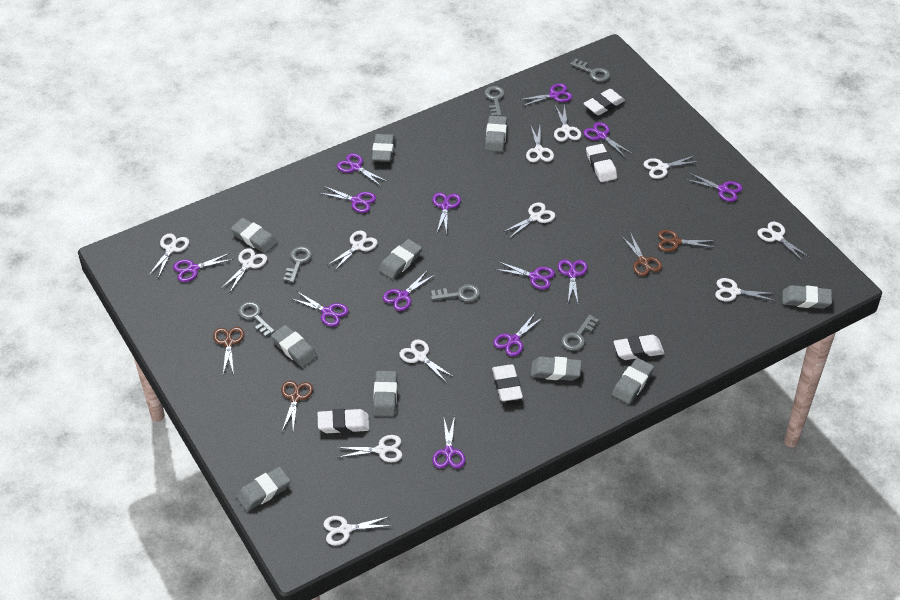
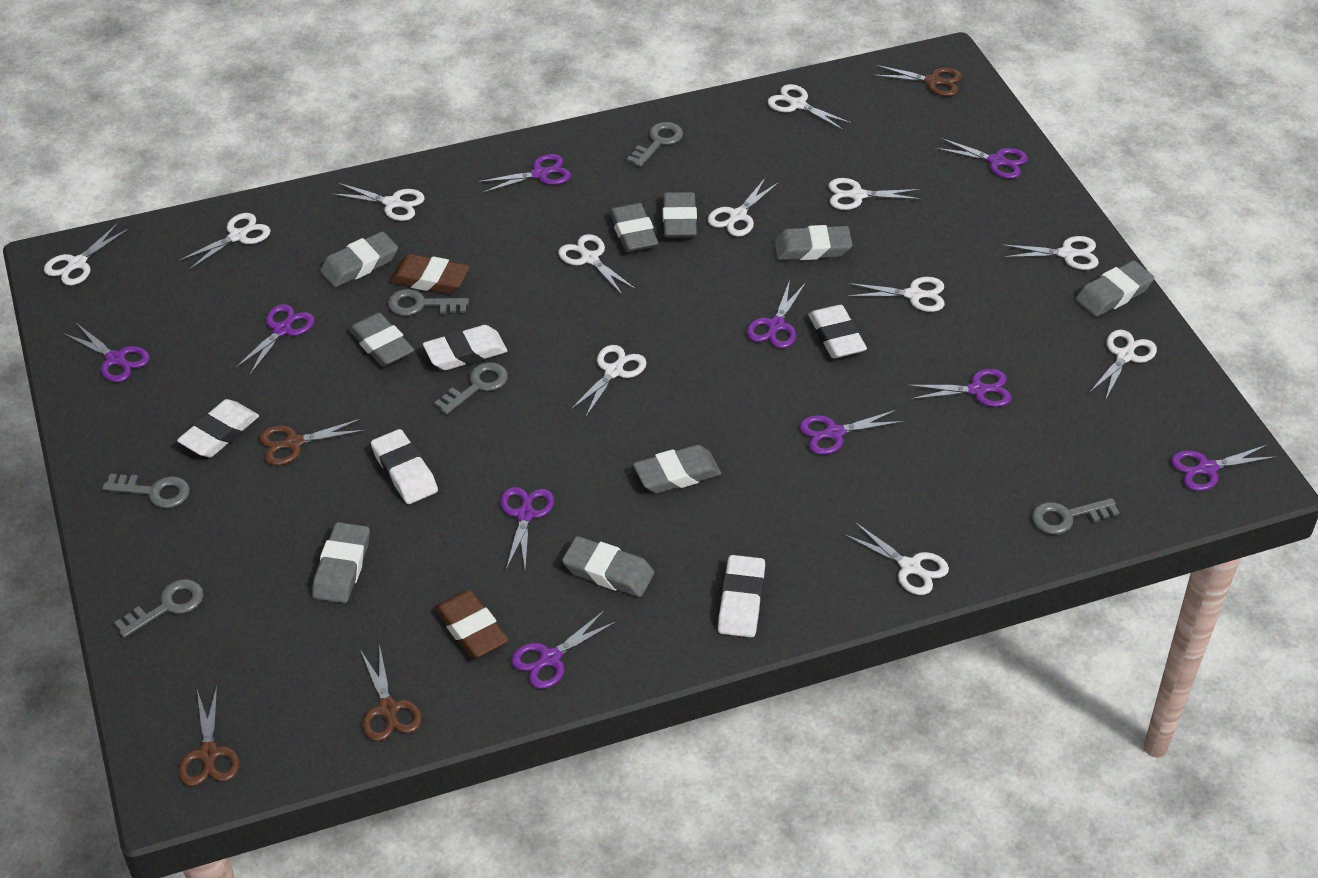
brown eraser: 0 -> 2
grey eraser: 10 -> 9
purple scissors: 13 -> 10

